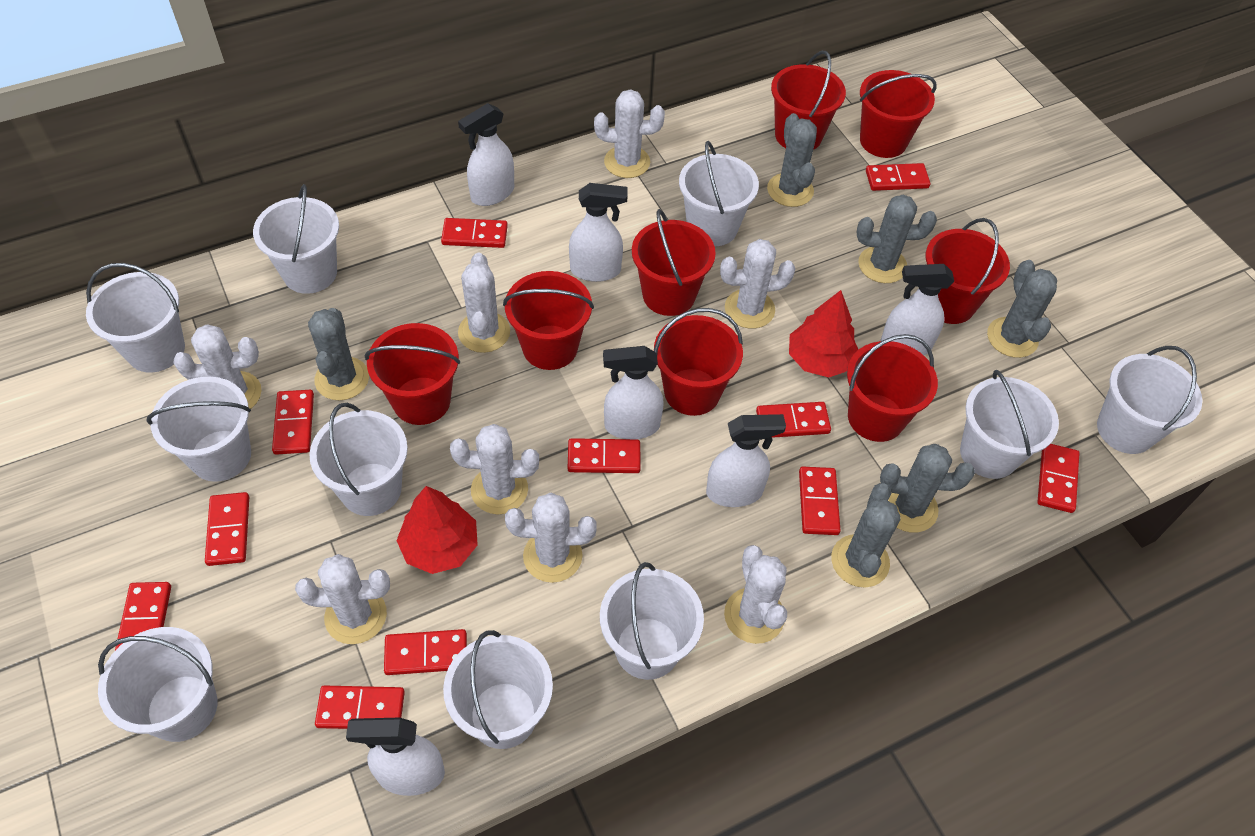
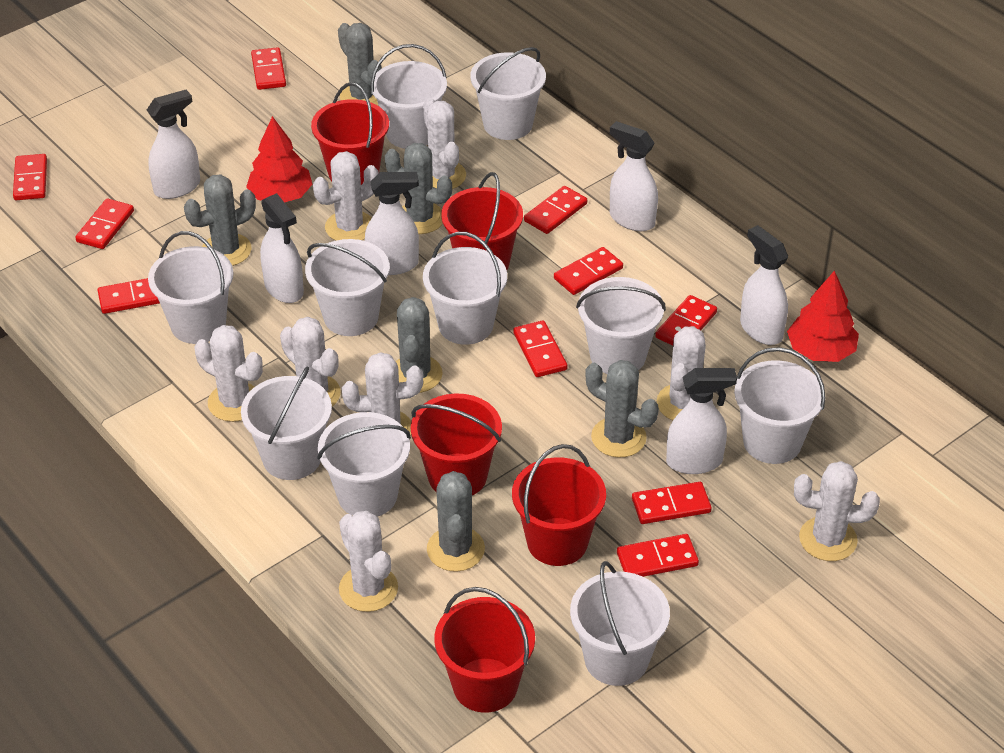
red bucket: 8 -> 5
red domino: 11 -> 10

